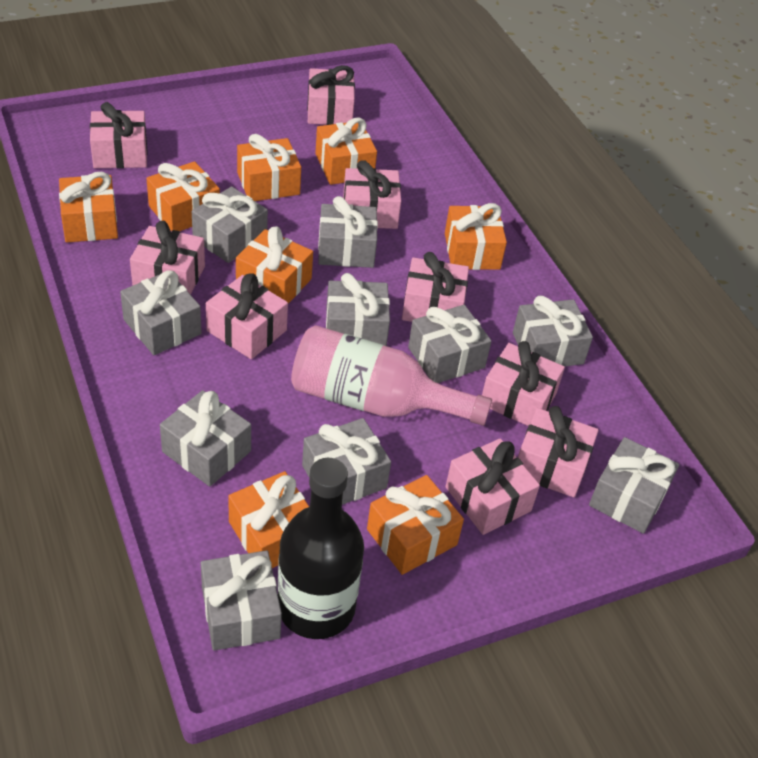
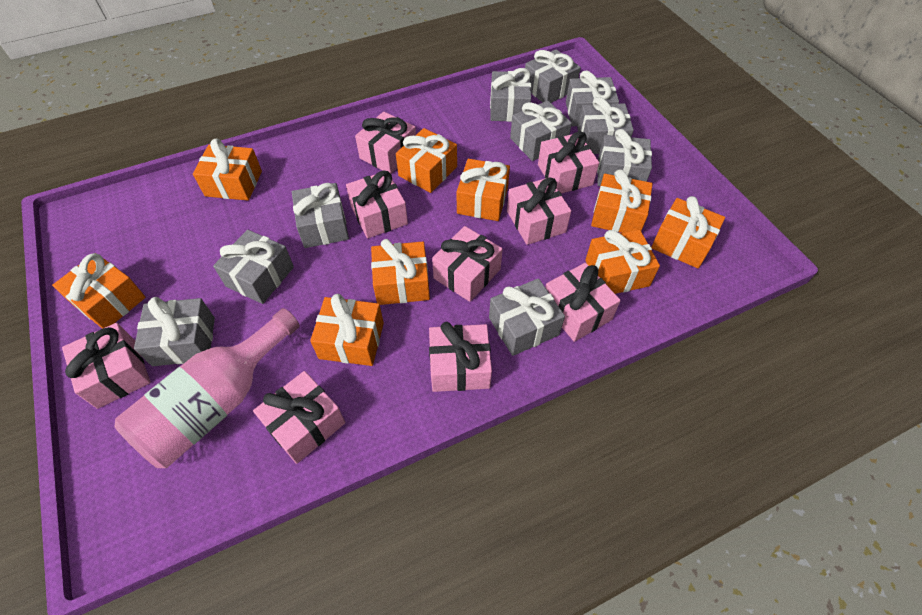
black bottle: 1 -> 0
orange gift: 8 -> 9

